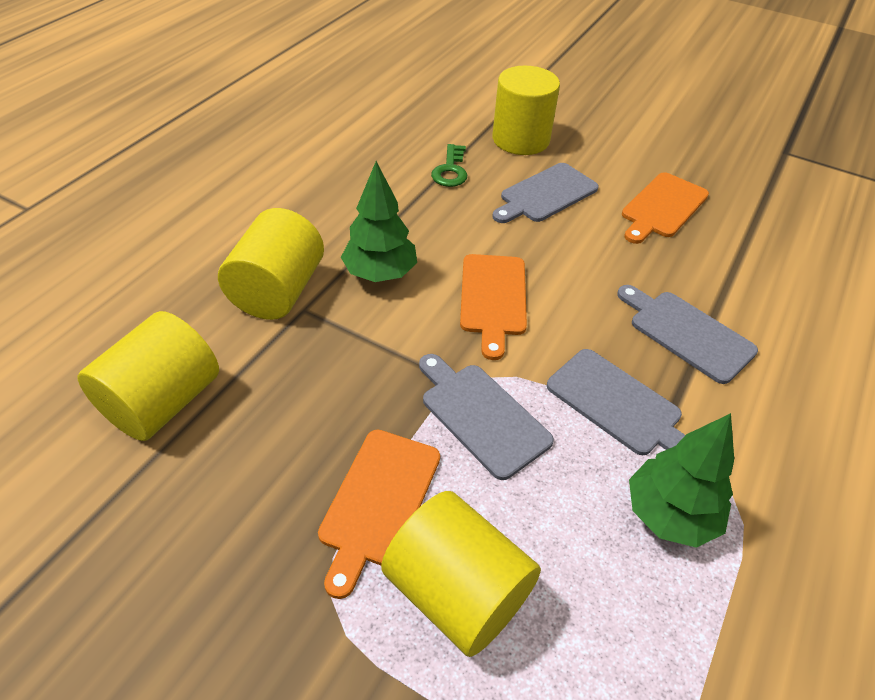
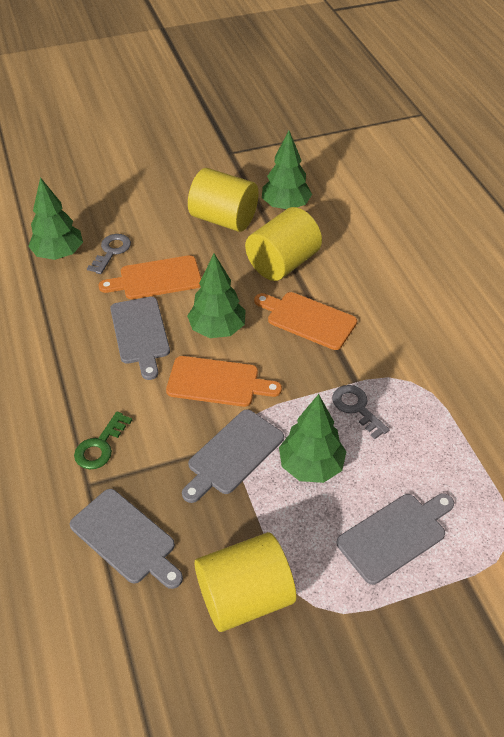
green tree: 2 -> 4
grey key: 0 -> 2
yellow cylinder: 4 -> 3

